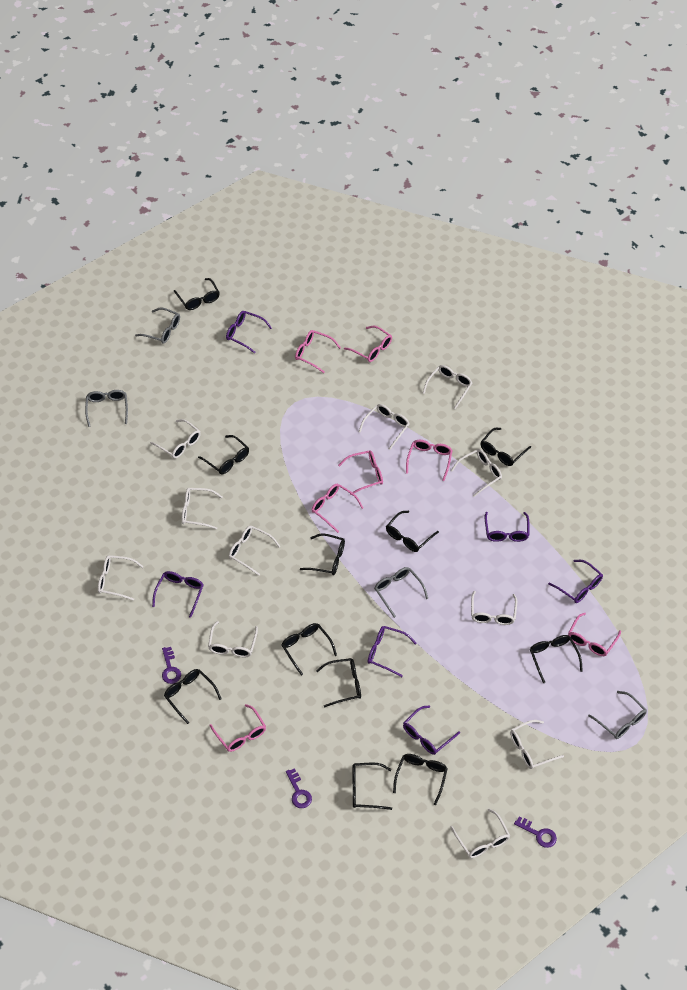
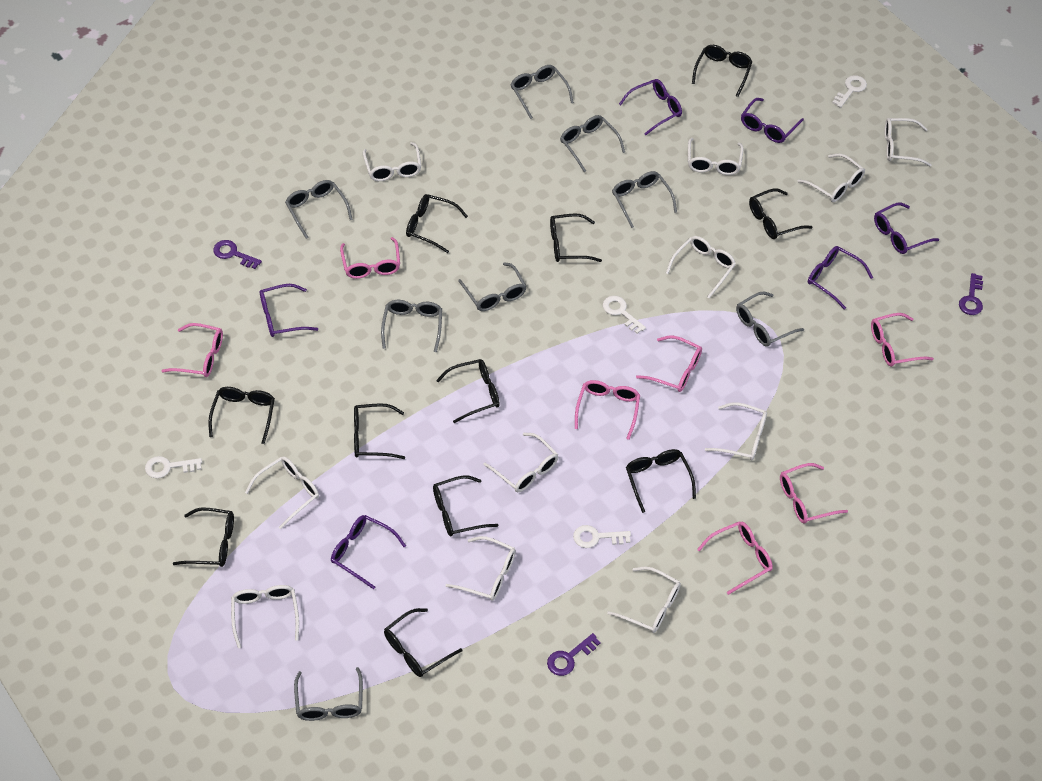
grey glasses: 4 -> 8
white key: 0 -> 4

